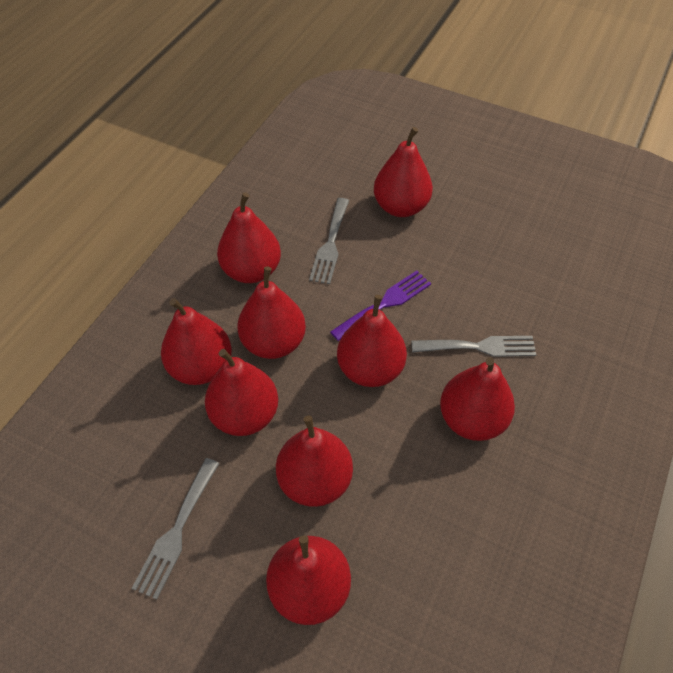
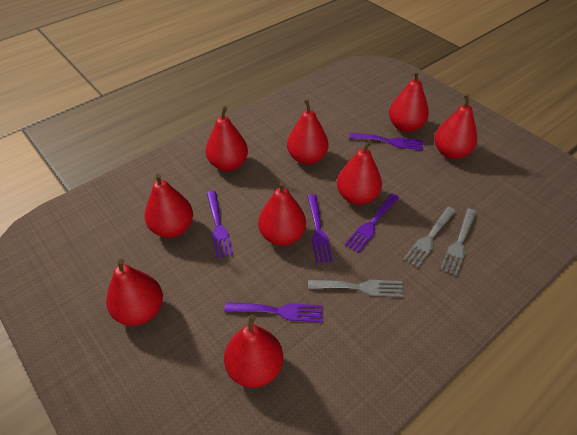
purple fork: 1 -> 5

